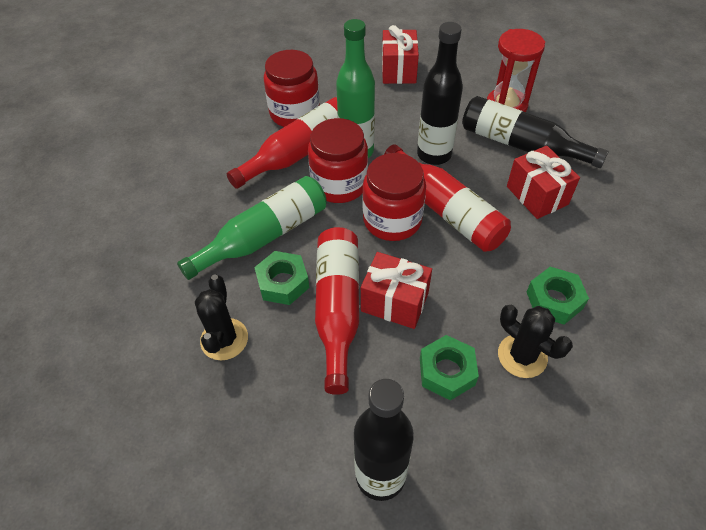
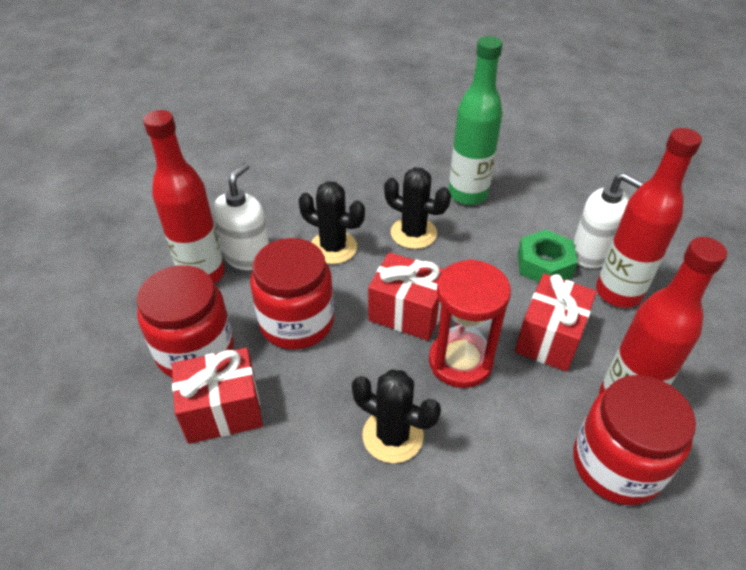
black bottle: 3 -> 0
black cactus: 2 -> 3
green bottle: 2 -> 1
green nut: 3 -> 1
white soap dispenser: 0 -> 2

